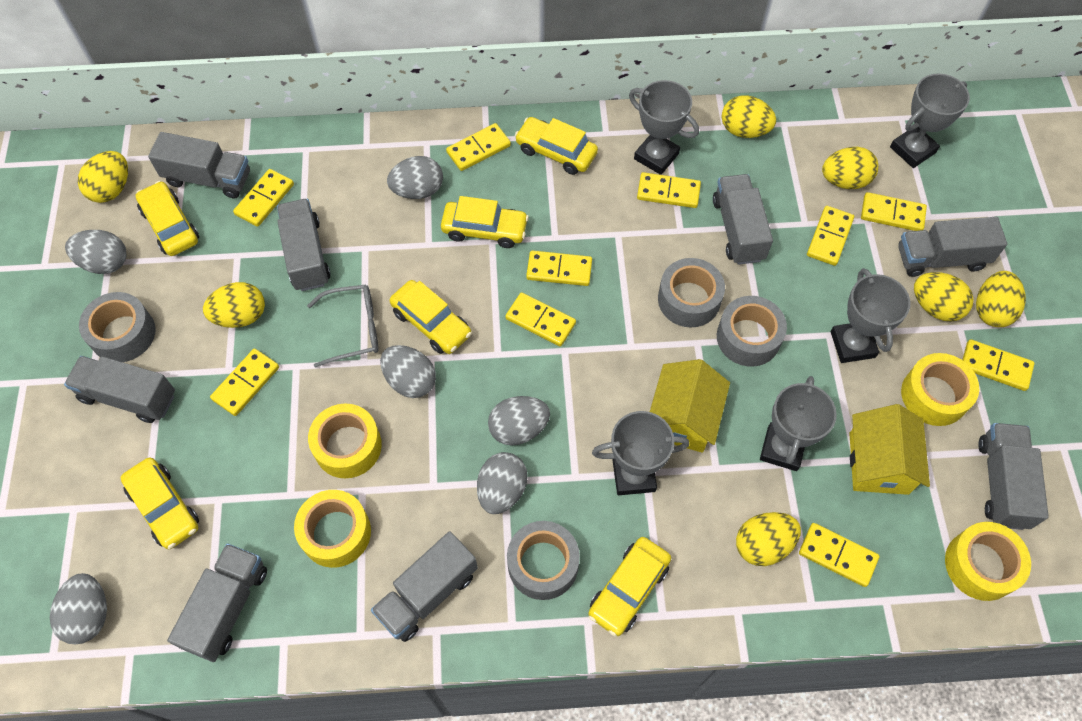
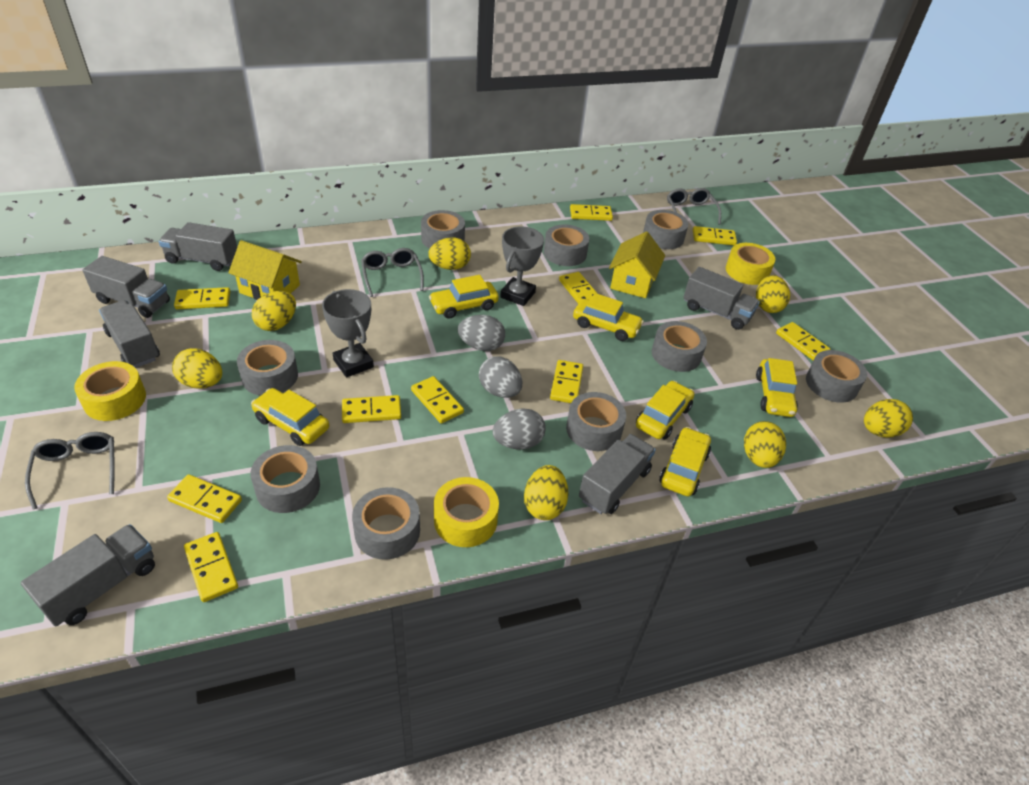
grey egg: 6 -> 3
grey glasses: 1 -> 3
grey tape: 4 -> 9
grey trophy: 5 -> 2
grey truck: 8 -> 6
yellow tape: 4 -> 3

